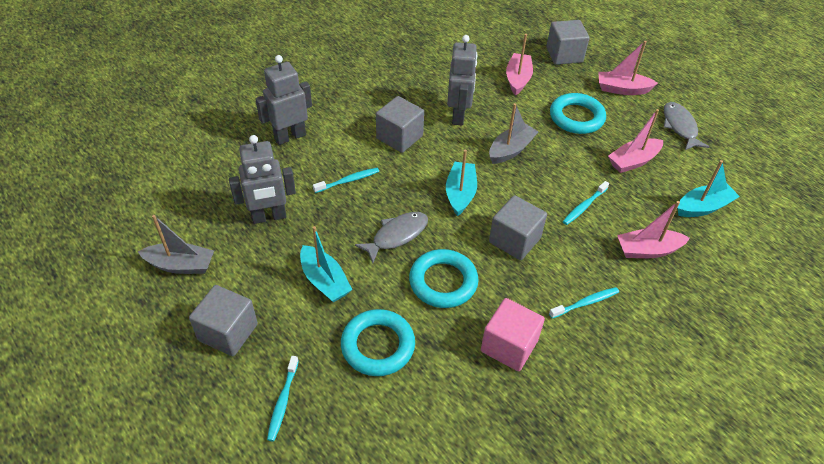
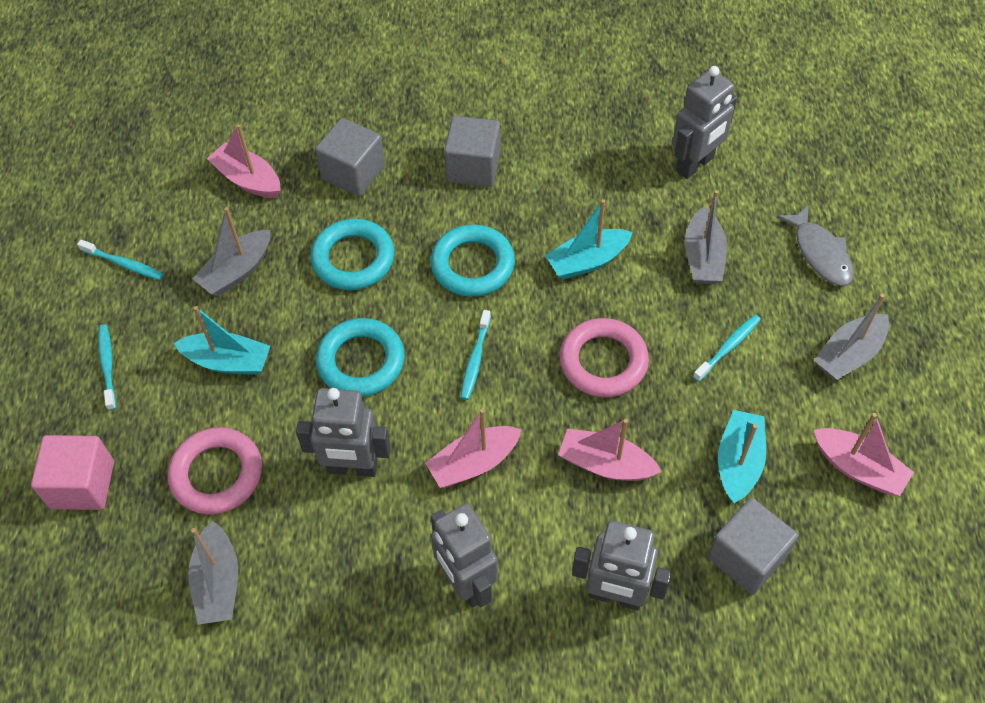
grey boat: 2 -> 4
grey cube: 4 -> 3
grey fish: 2 -> 1
grey robot: 3 -> 4
pink ring: 0 -> 2

